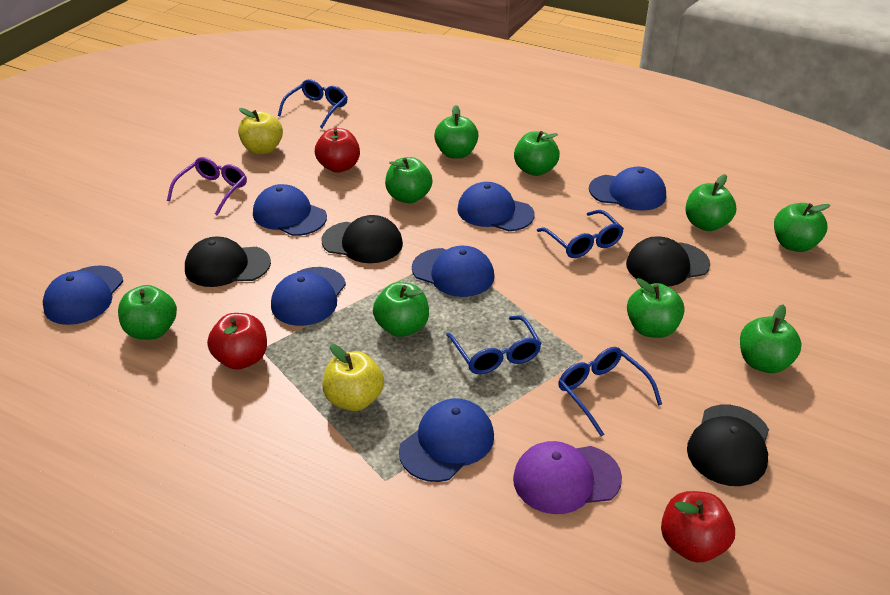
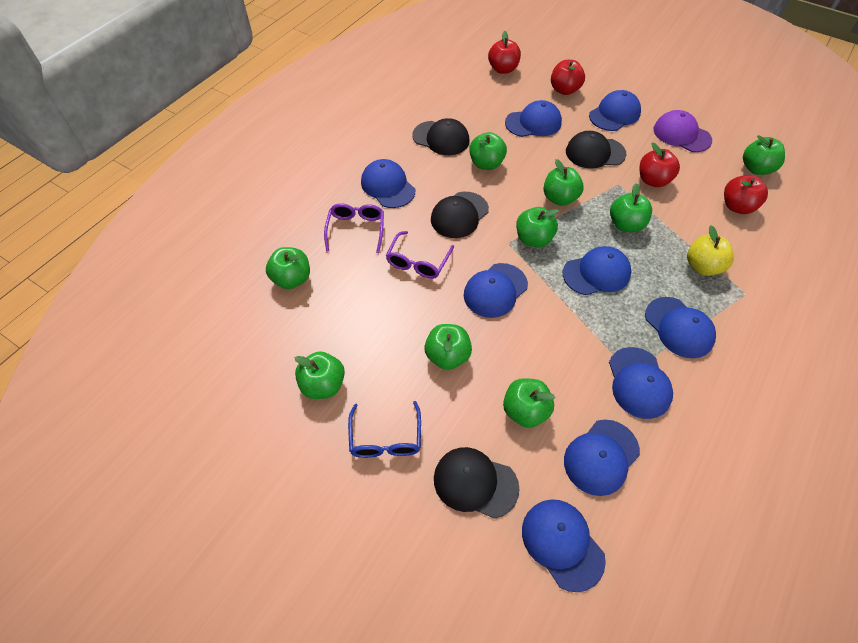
blue cap: 7 -> 9
blue glasses: 4 -> 1
purple glasses: 1 -> 2
red apple: 3 -> 4
yellow apple: 2 -> 1

